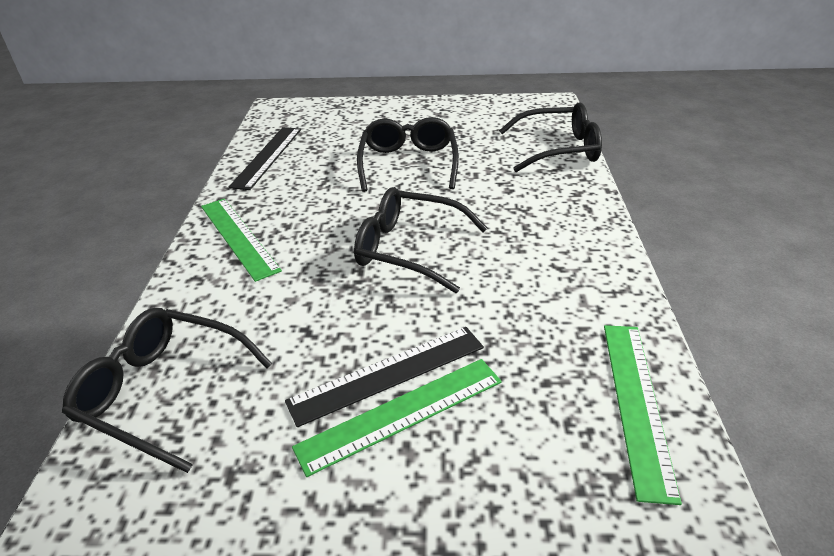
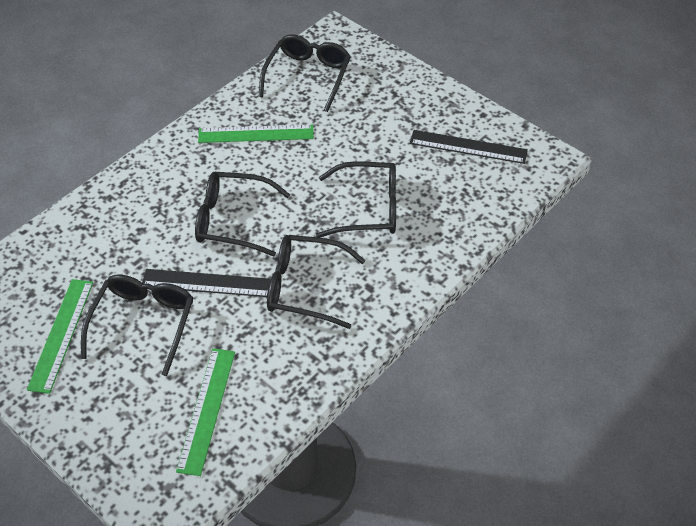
black glasses: 4 -> 5

